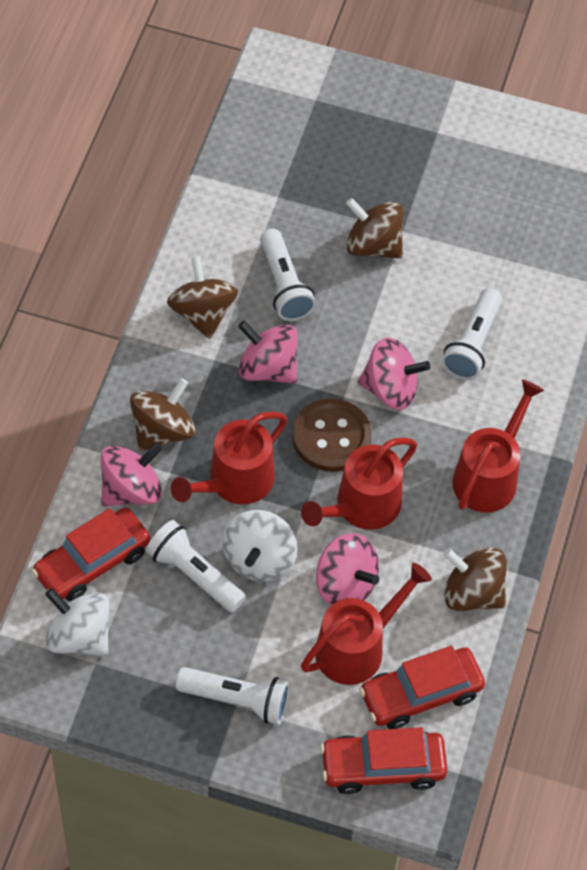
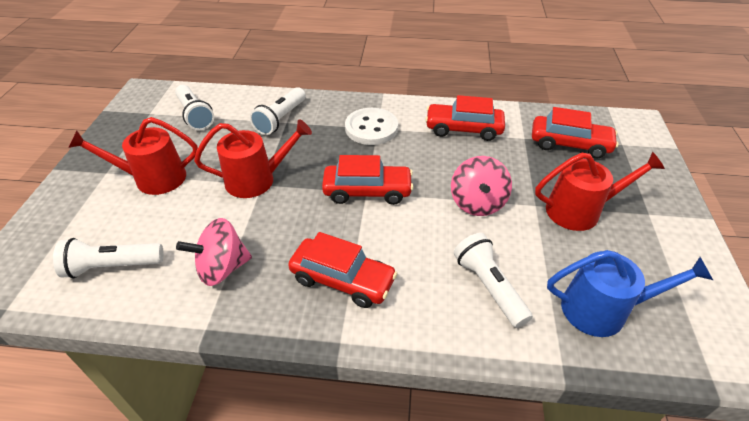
blue watering can: 0 -> 1
brown button: 1 -> 0
brown spinning top: 4 -> 0
pink spinning top: 4 -> 2
red car: 3 -> 4
red watering can: 4 -> 3
white button: 0 -> 1
white spinning top: 2 -> 0

